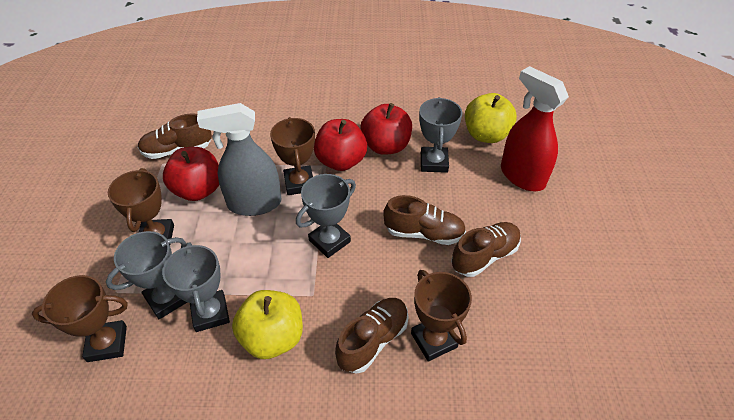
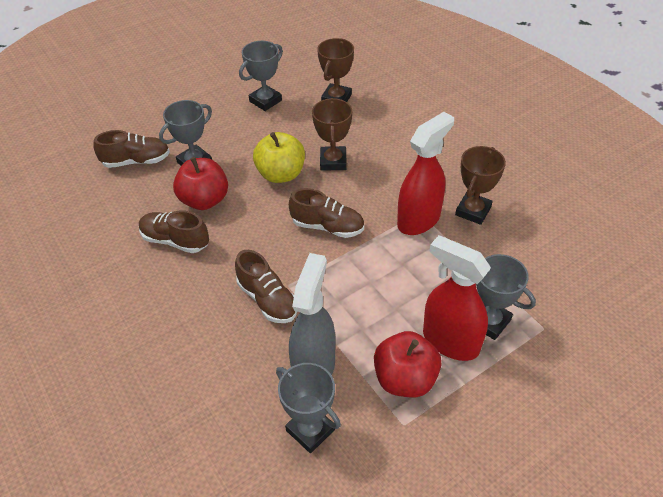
brown trophy: 4 -> 3
red apple: 3 -> 2
red spray bottle: 1 -> 2
yellow apple: 2 -> 1

